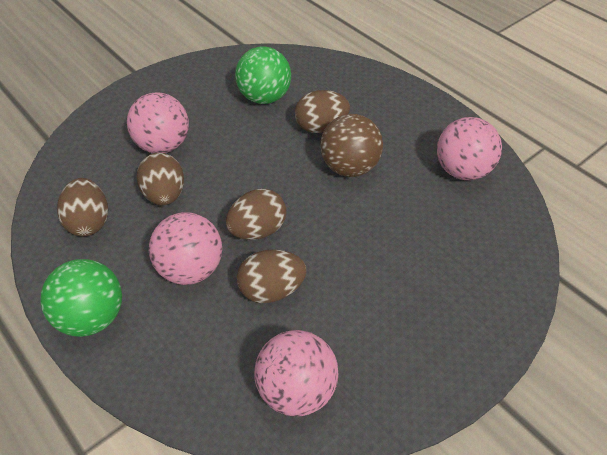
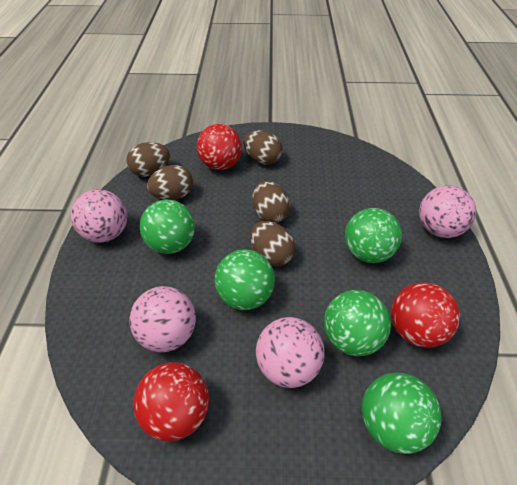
brown ball: 1 -> 0
green ball: 2 -> 5
red ball: 0 -> 3

